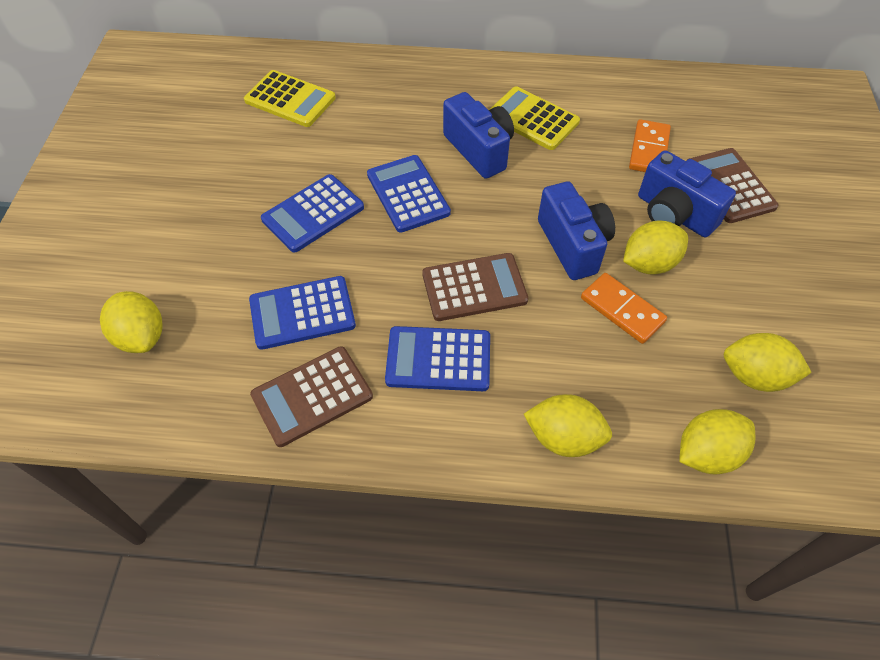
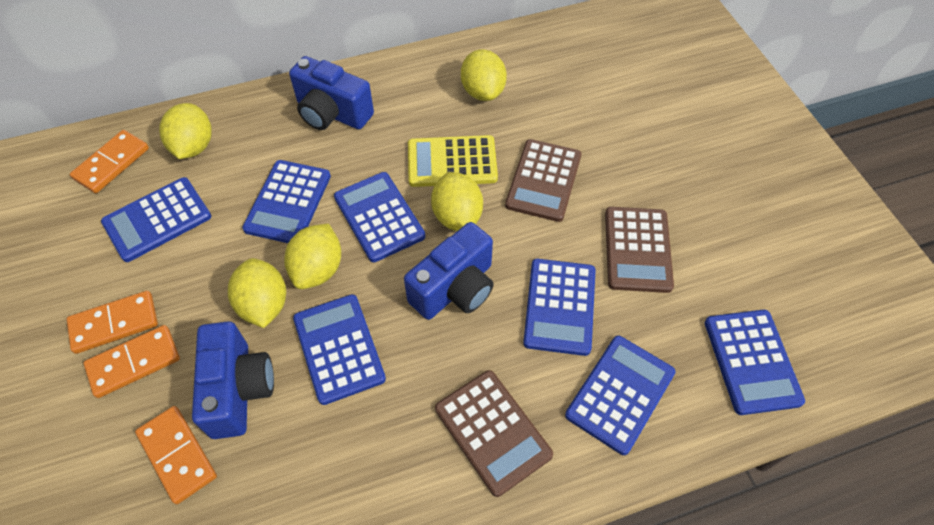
blue calculator: 4 -> 7
orange domino: 2 -> 4
yellow calculator: 2 -> 1

